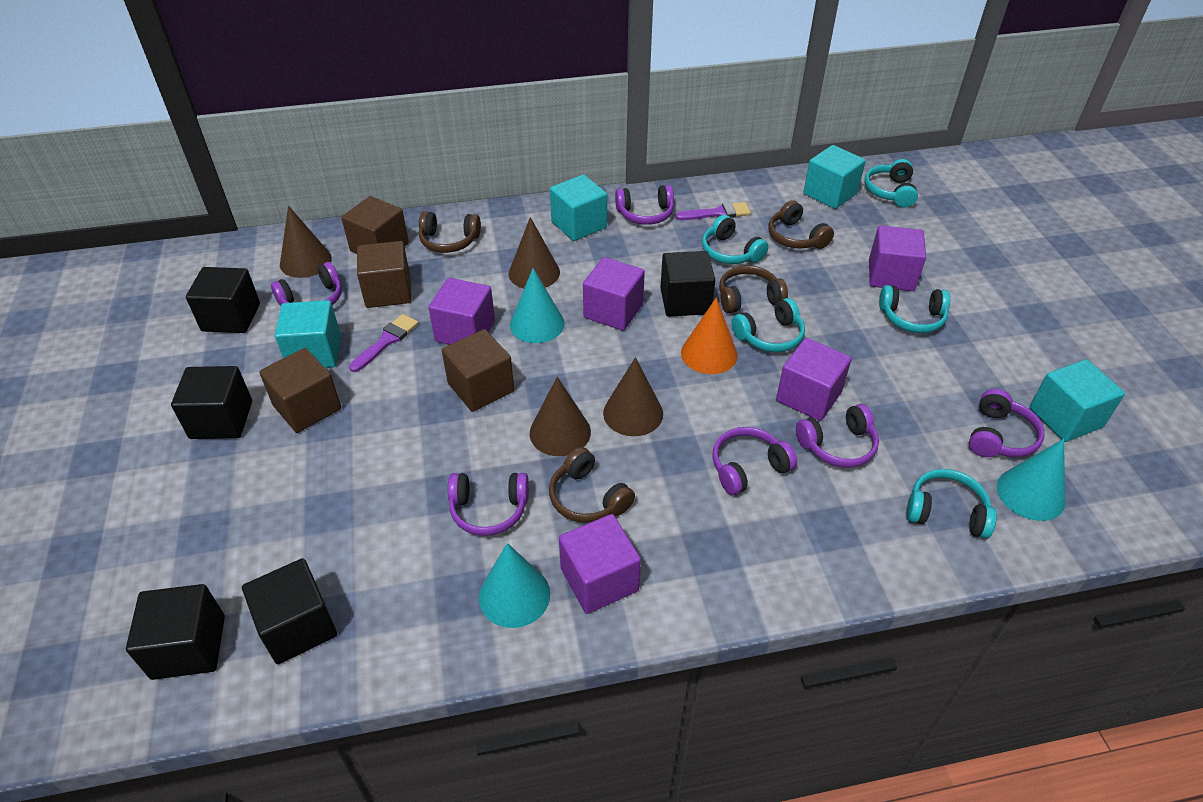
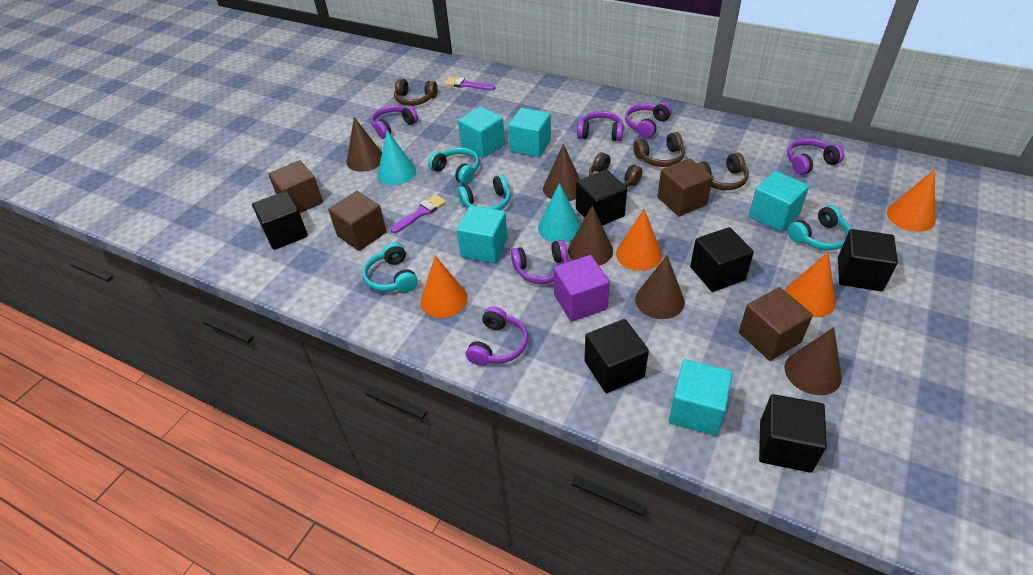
black cube: 5 -> 6
brown cone: 4 -> 5
orange cone: 1 -> 4
purple cube: 5 -> 1
turquoise cone: 3 -> 2
turquoise cube: 4 -> 5
turquoise headphones: 5 -> 4

